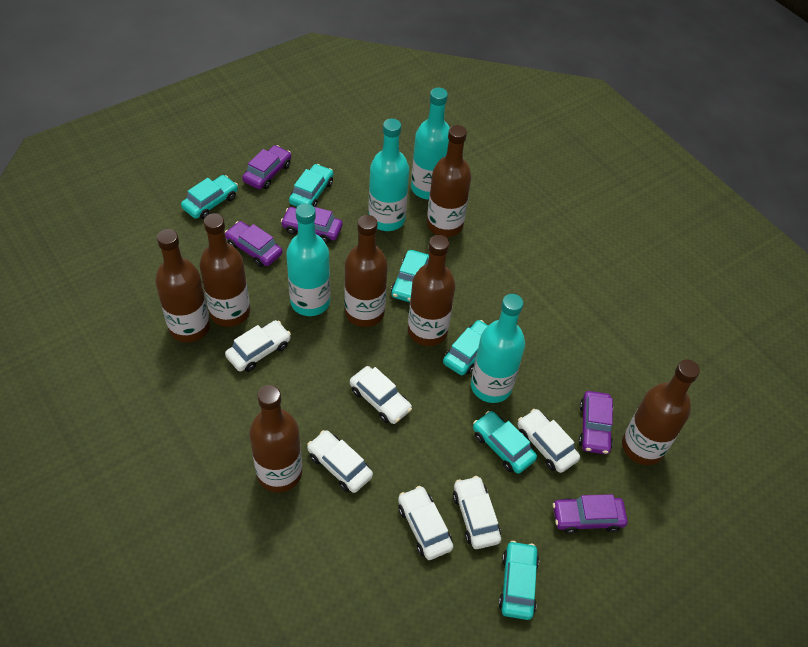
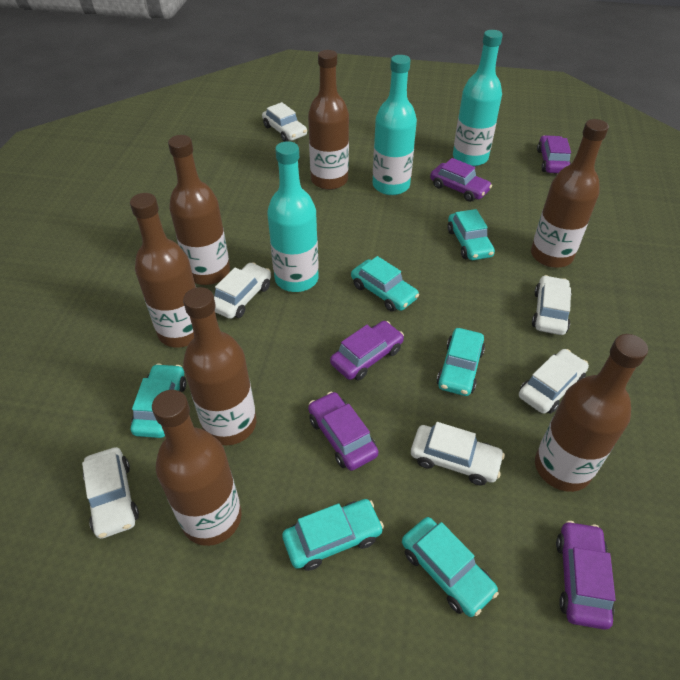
turquoise bottle: 4 -> 3

